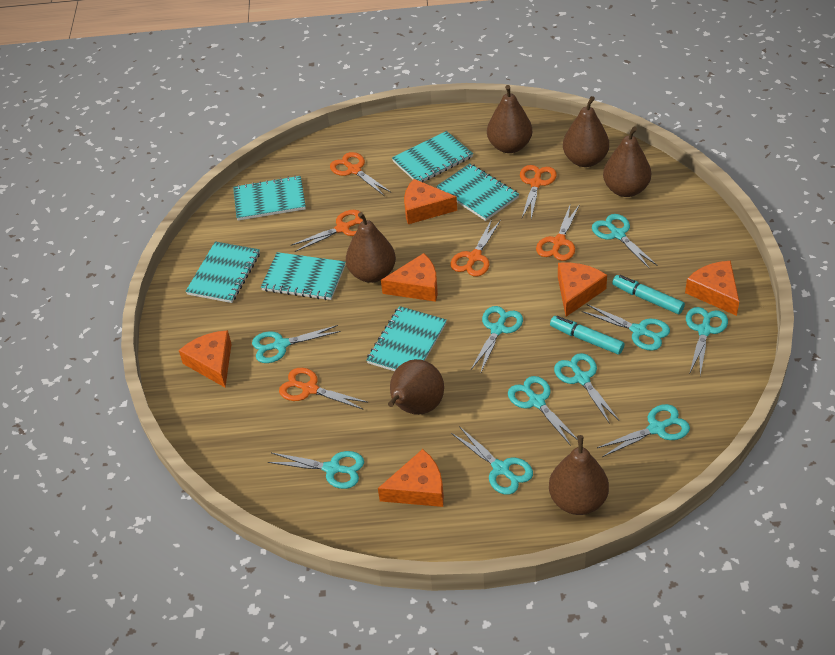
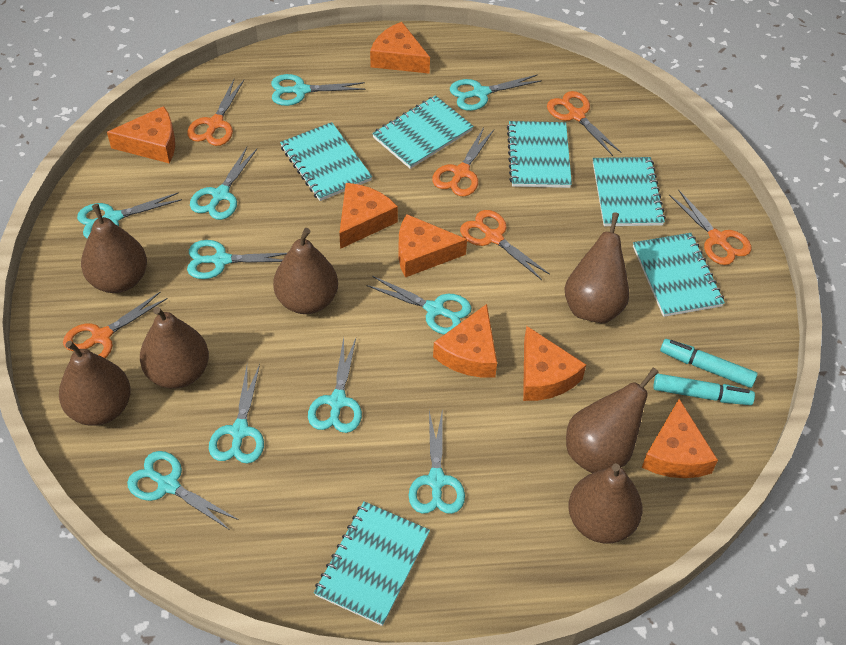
brown pear: 6 -> 7
orange cheese: 6 -> 7

